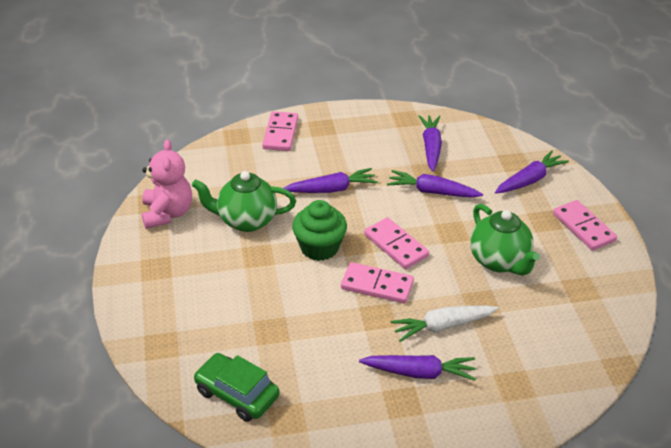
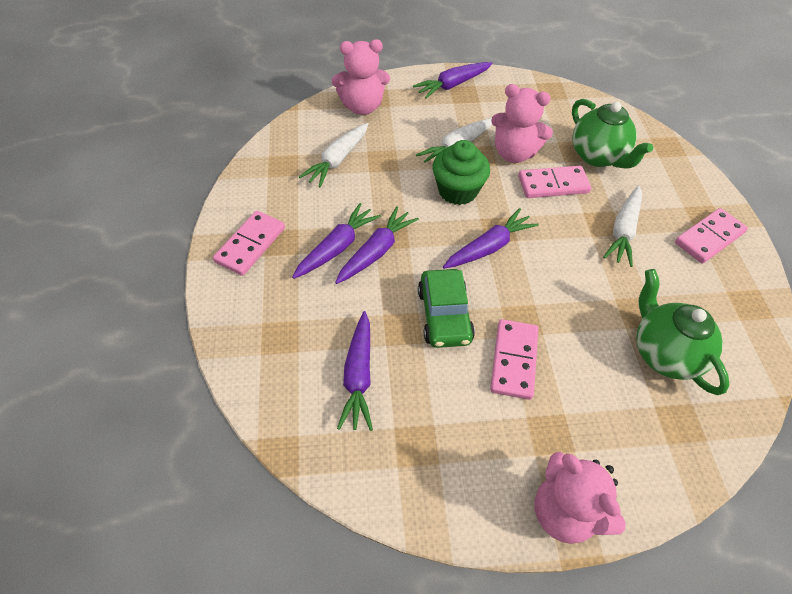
pink teddy bear: 1 -> 3
white carrot: 1 -> 3

